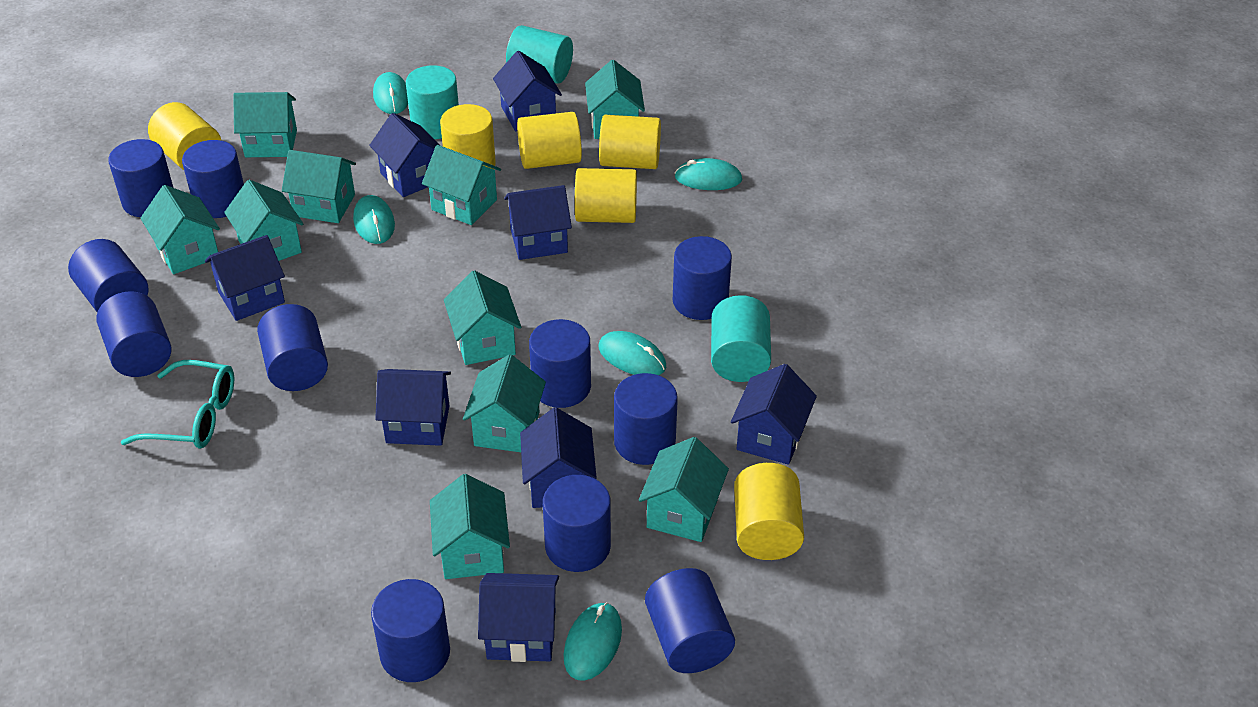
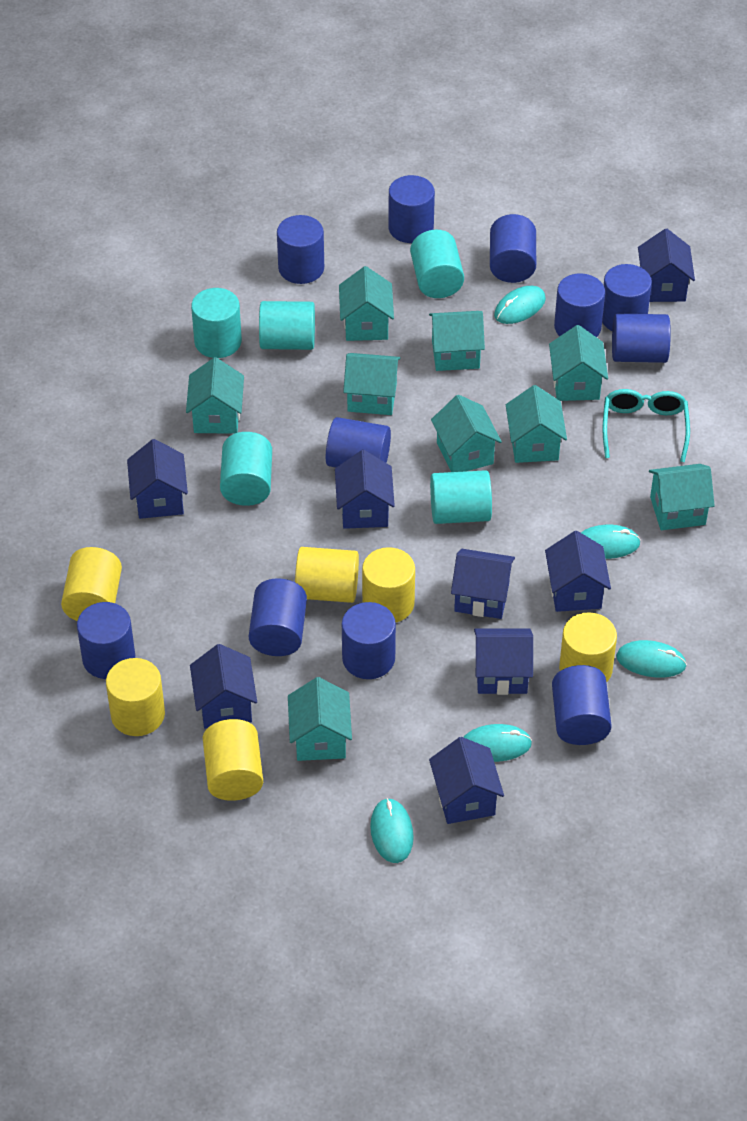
turquoise cylinder: 3 -> 5
turquoise house: 10 -> 9

